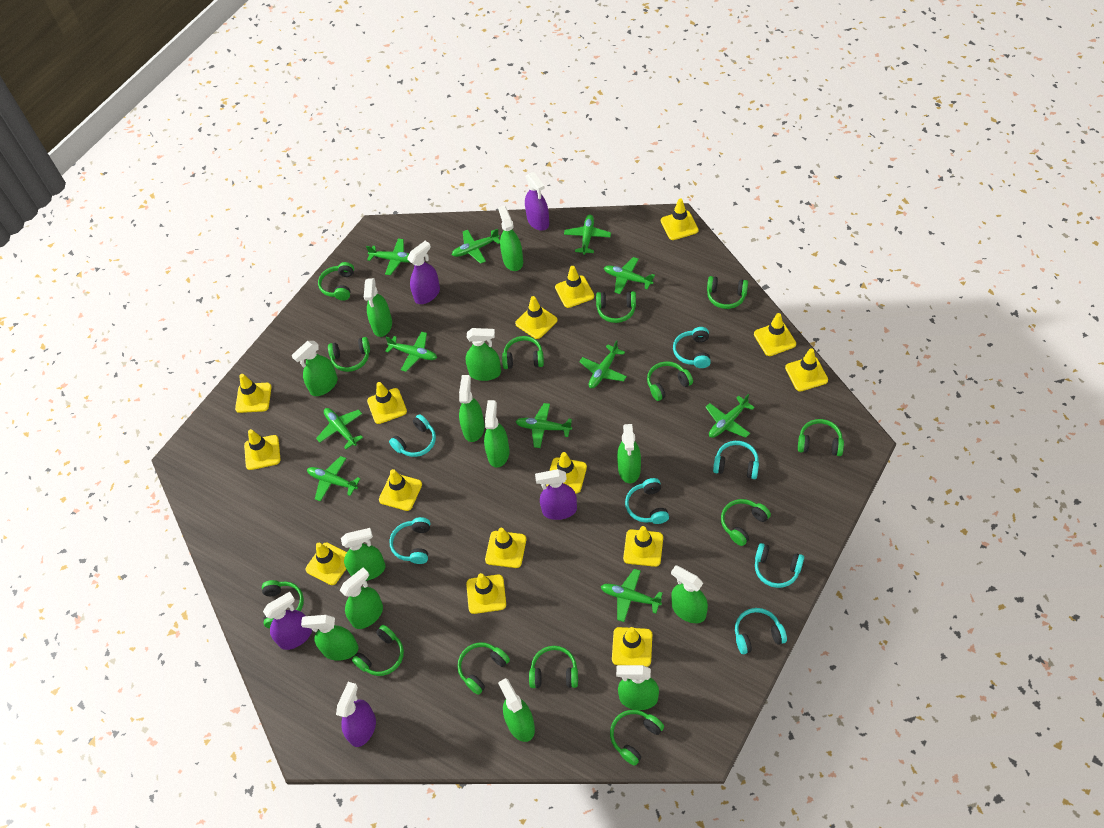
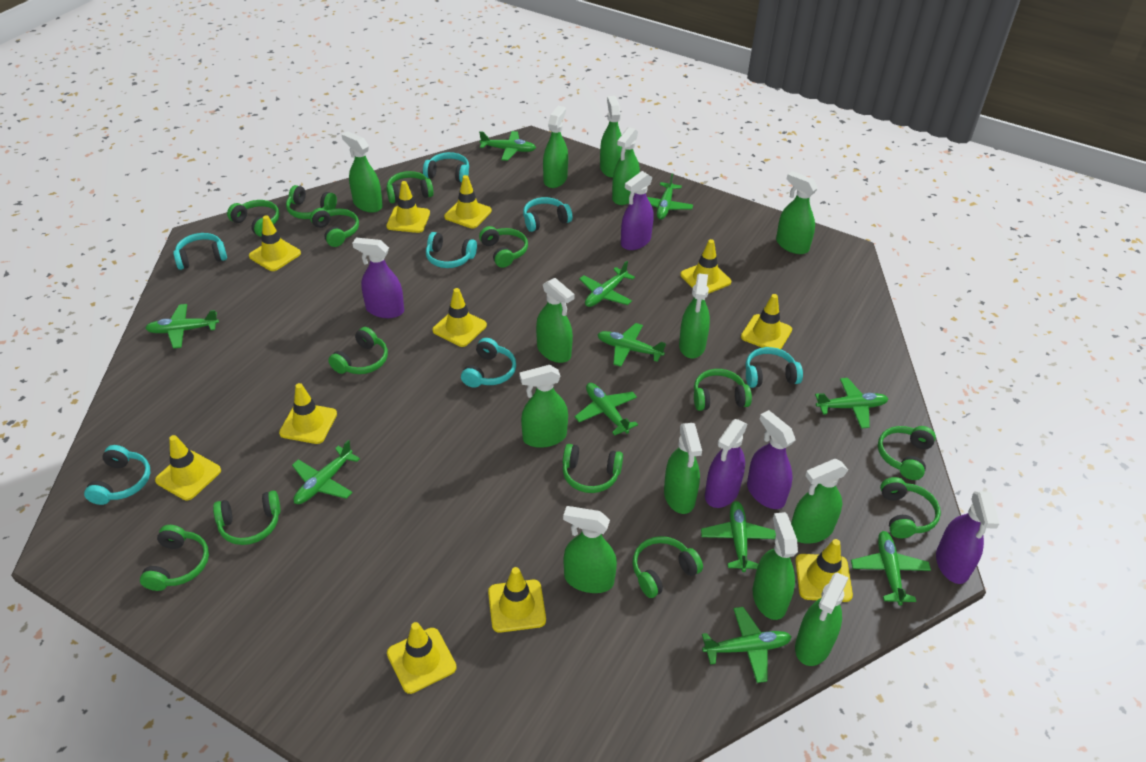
yellow traffic cone: 15 -> 11

